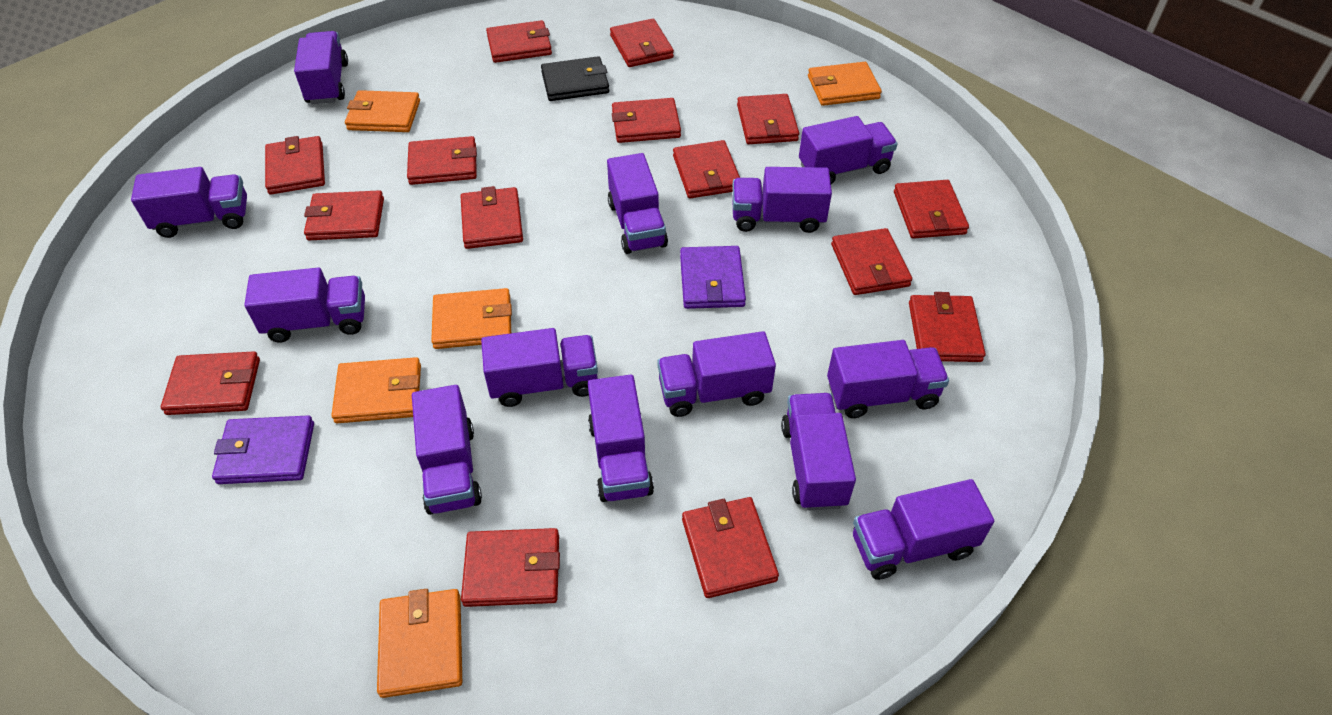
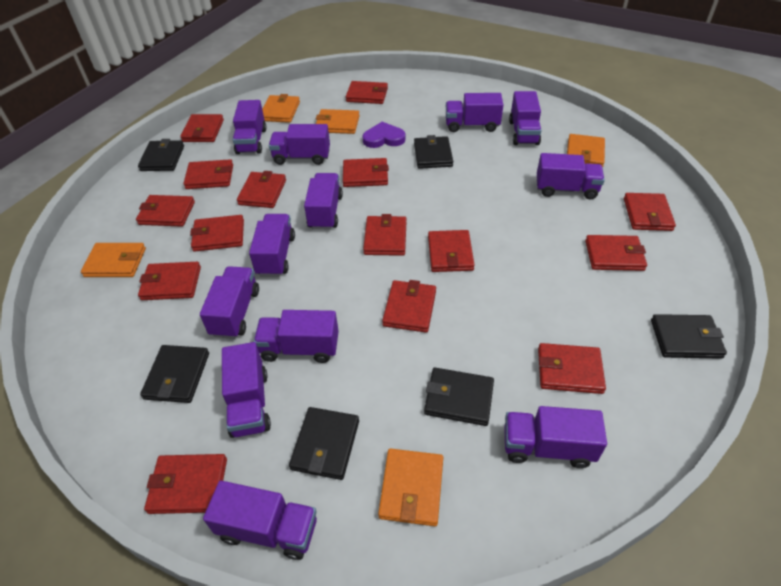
black wallet: 1 -> 6
purple heart: 0 -> 1
purple truck: 13 -> 12
purple wallet: 2 -> 0

